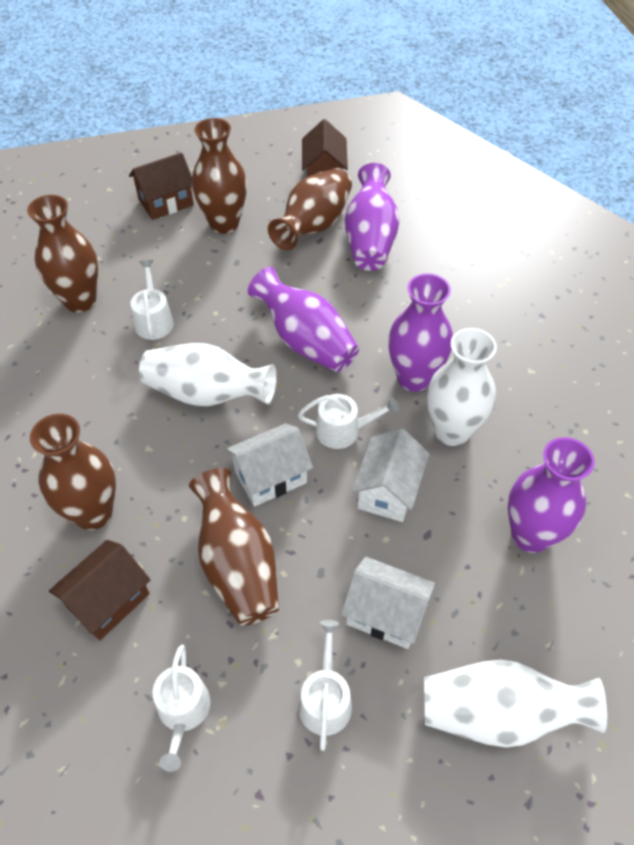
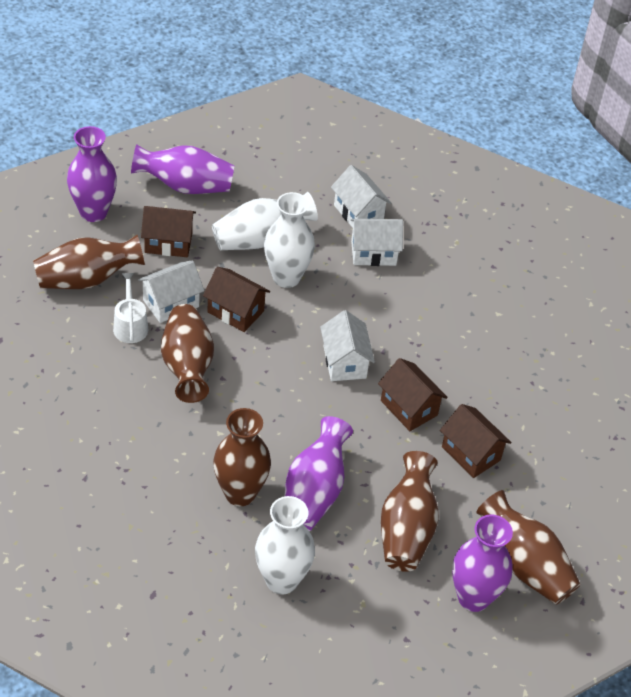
brown house: 3 -> 4
white house: 3 -> 4
white watering can: 4 -> 1

